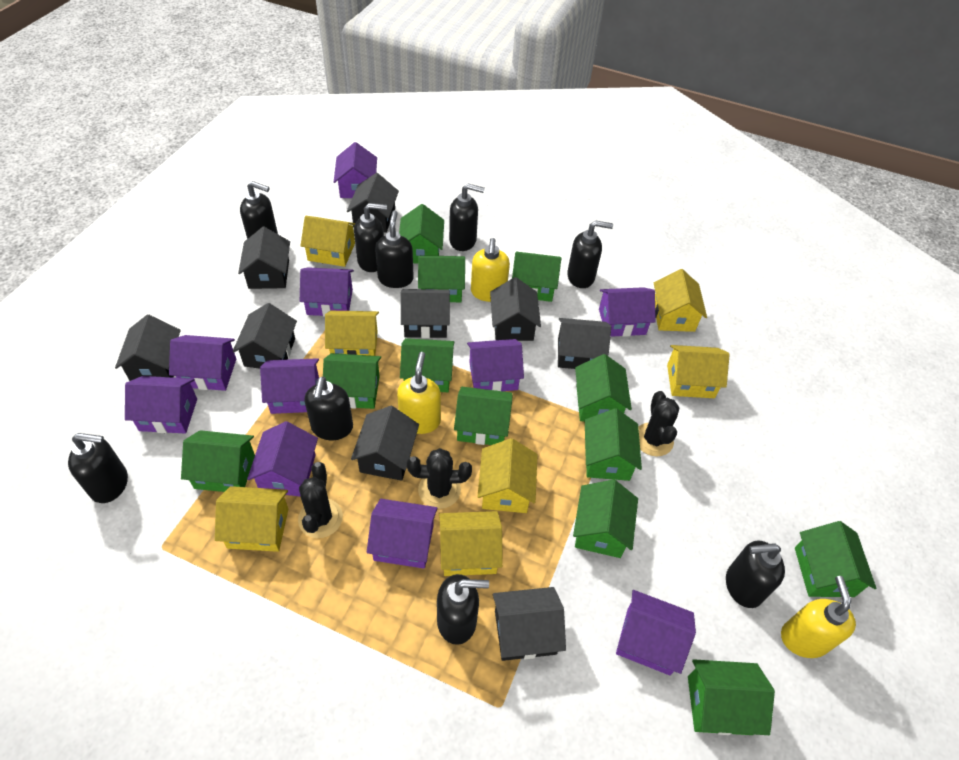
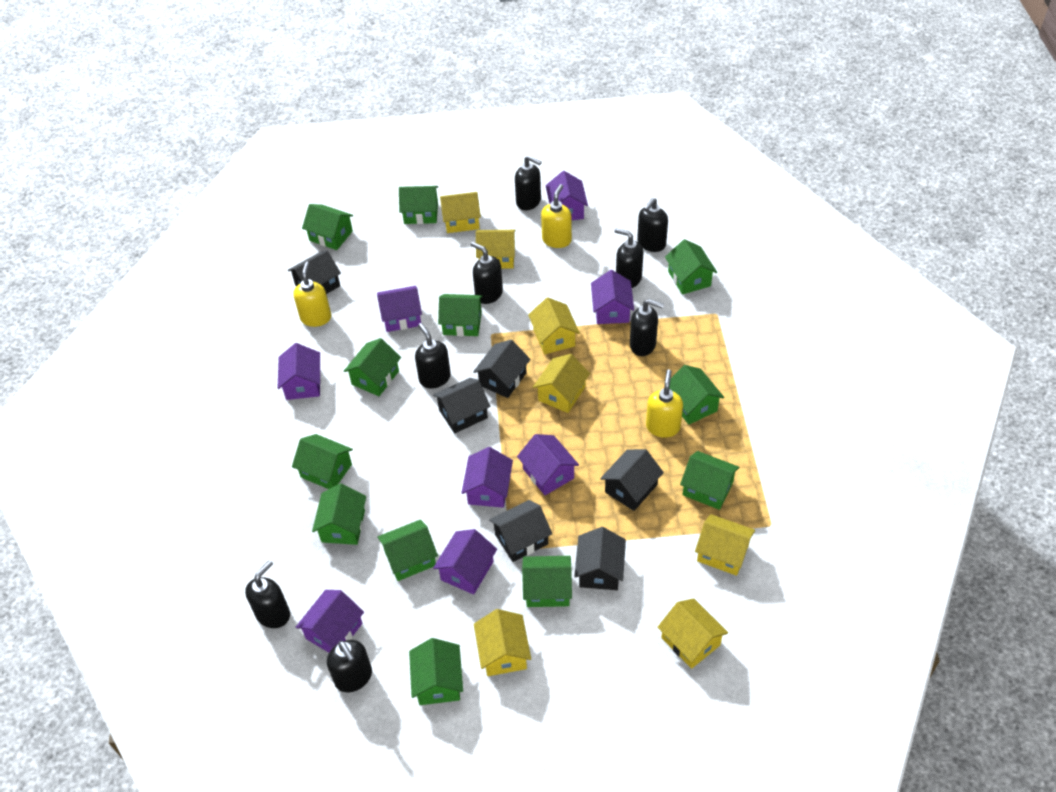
black cactus: 3 -> 0
black house: 9 -> 6
black soap dispenser: 9 -> 8
purple house: 10 -> 8

